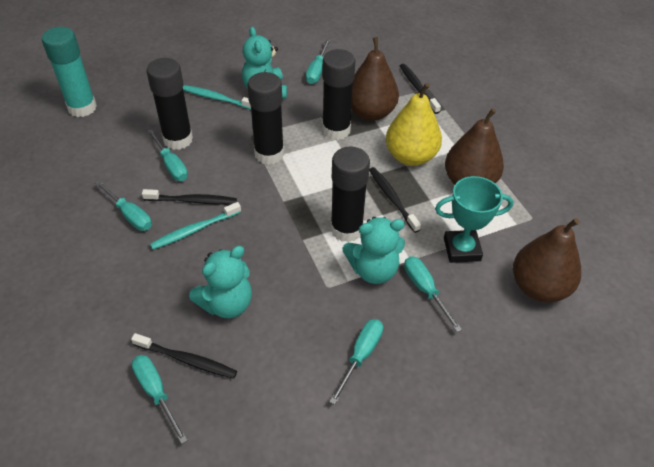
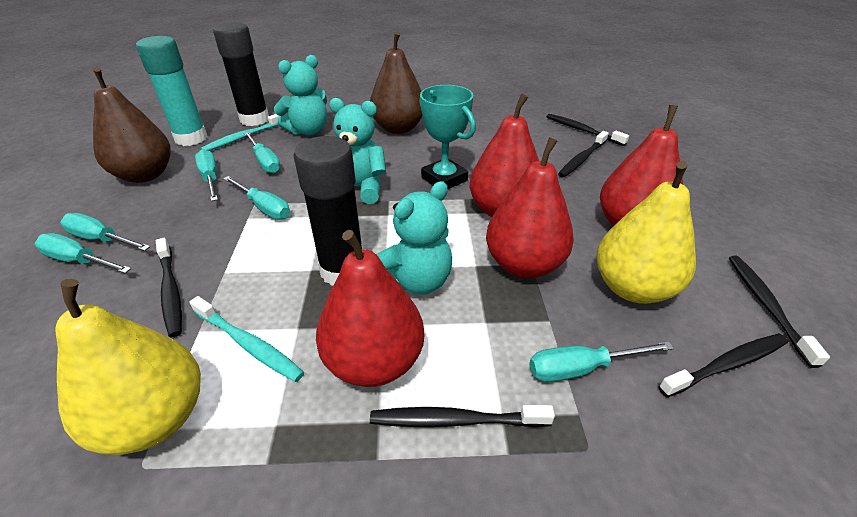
black glue stick: 4 -> 2
black toothbrush: 4 -> 6
brown pear: 3 -> 2
red pear: 0 -> 4
yellow pear: 1 -> 2

